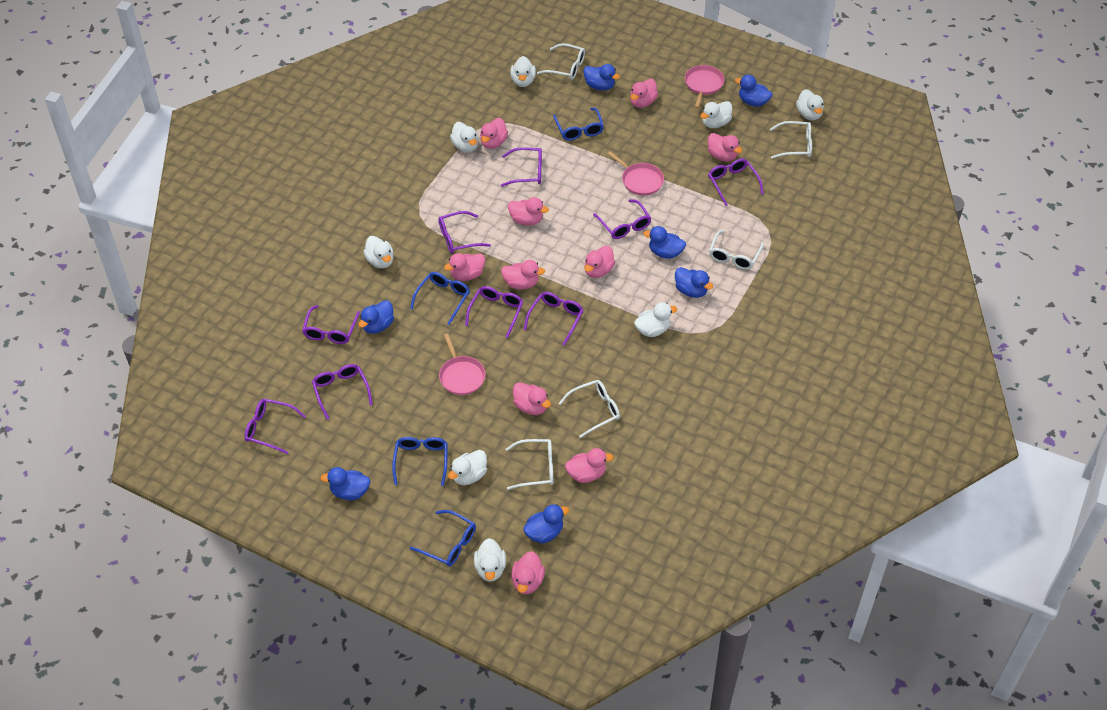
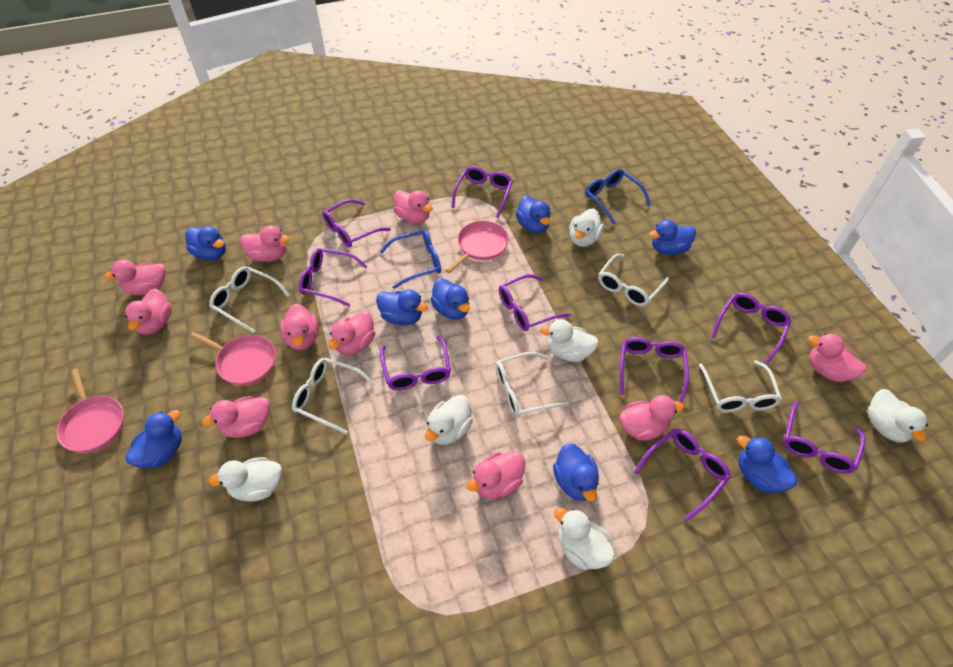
blue duck: 7 -> 8
blue glasses: 4 -> 2
white duck: 8 -> 6

